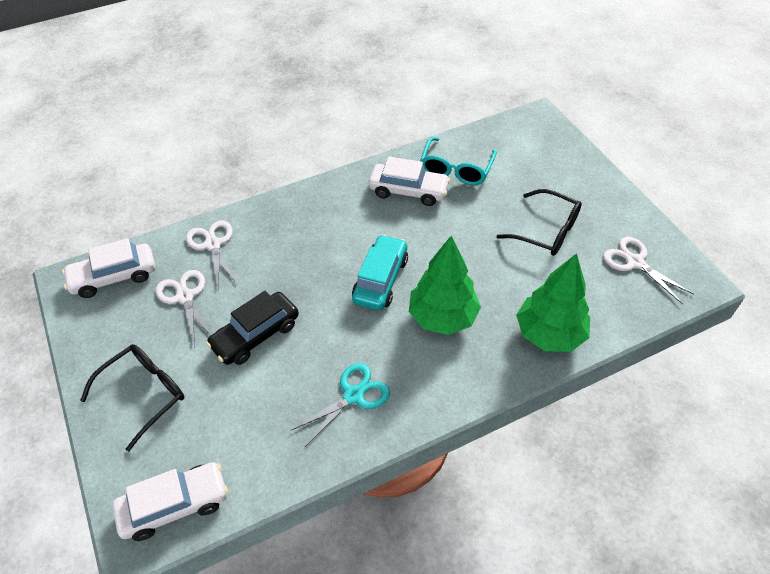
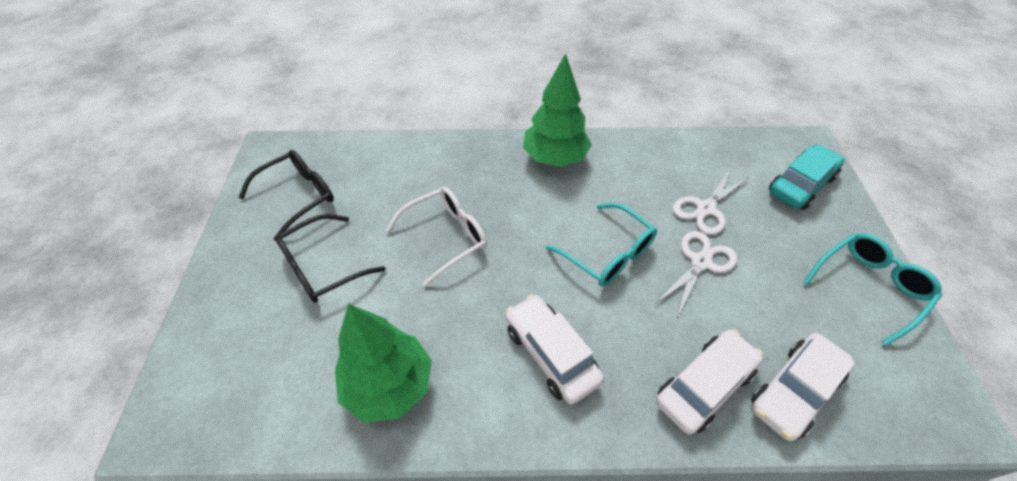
black car: 1 -> 0
turquoise glasses: 1 -> 2
turquoise scissors: 1 -> 0
white glasses: 0 -> 1
white scissors: 3 -> 2

